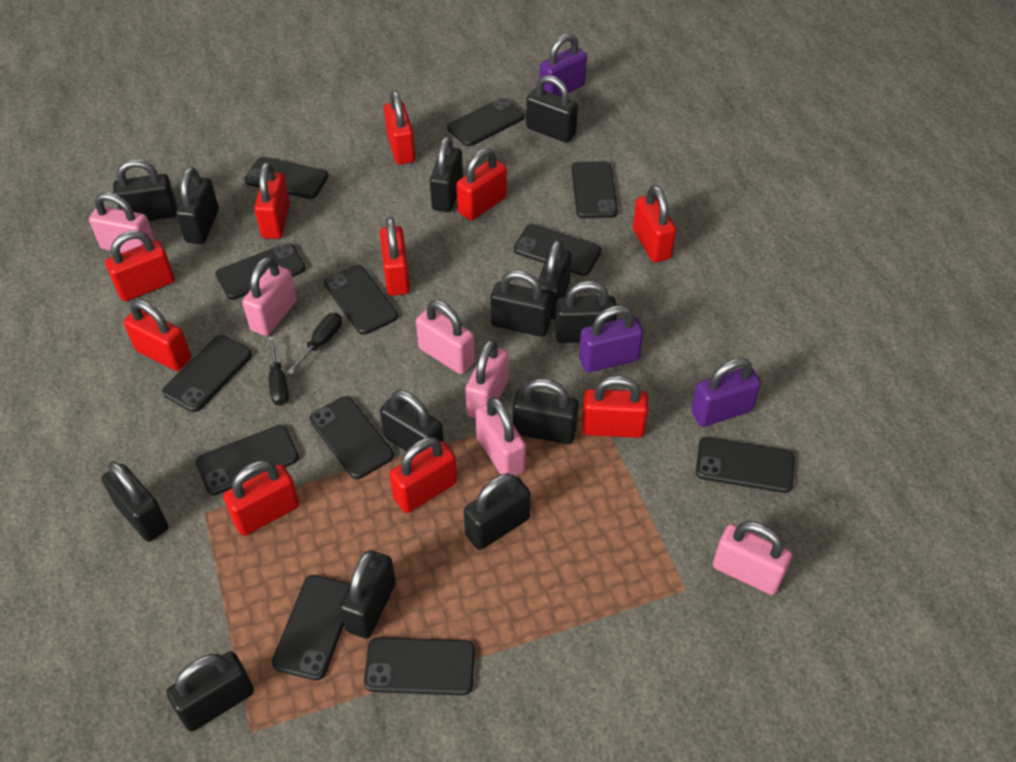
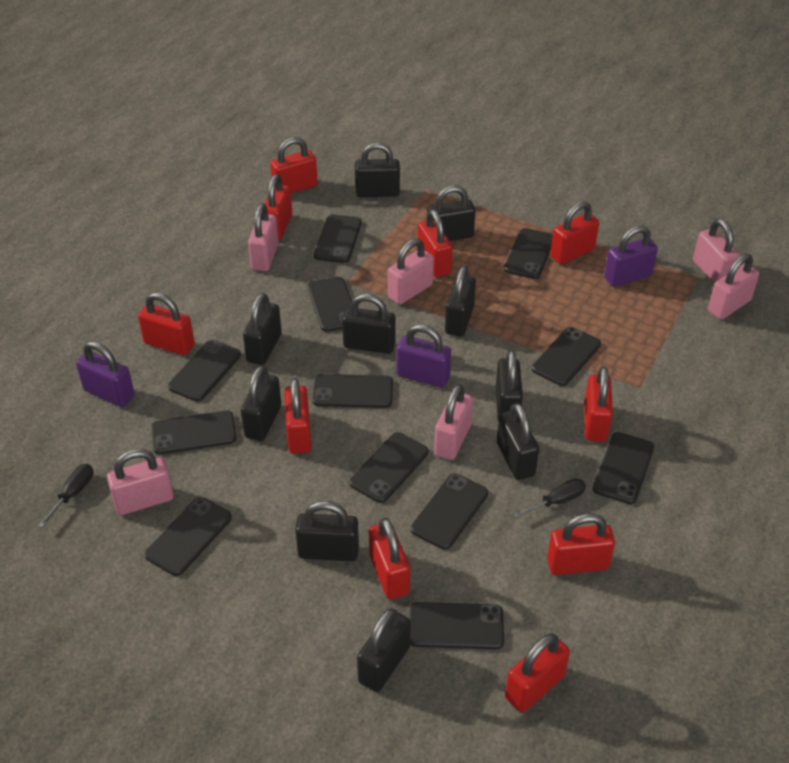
black padlock: 13 -> 10

